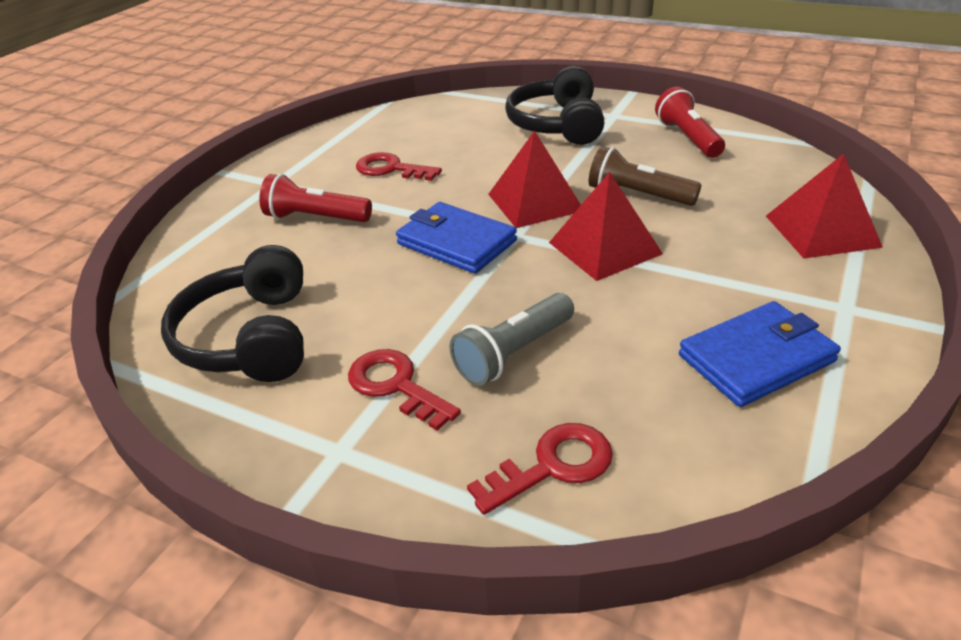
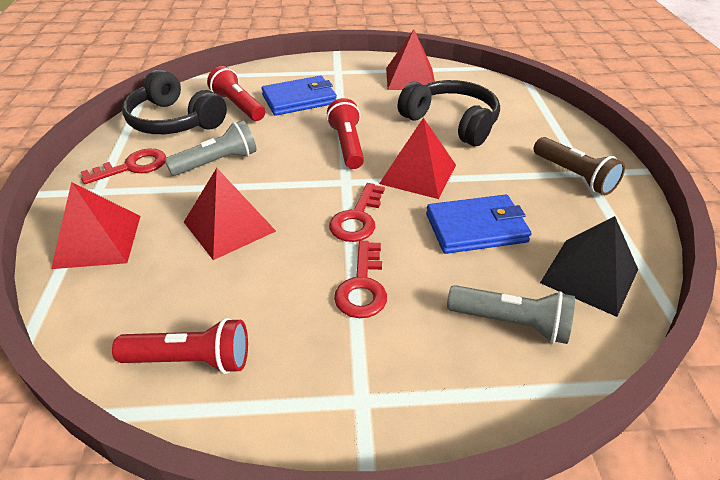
black pyramid: 0 -> 1
grey flashlight: 1 -> 2
red flashlight: 2 -> 3
red pyramid: 3 -> 4

